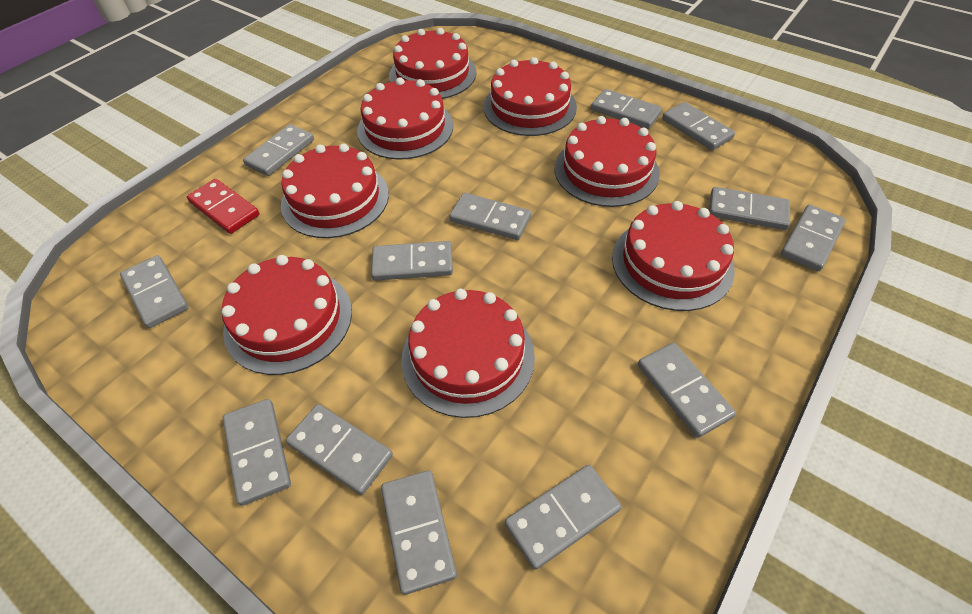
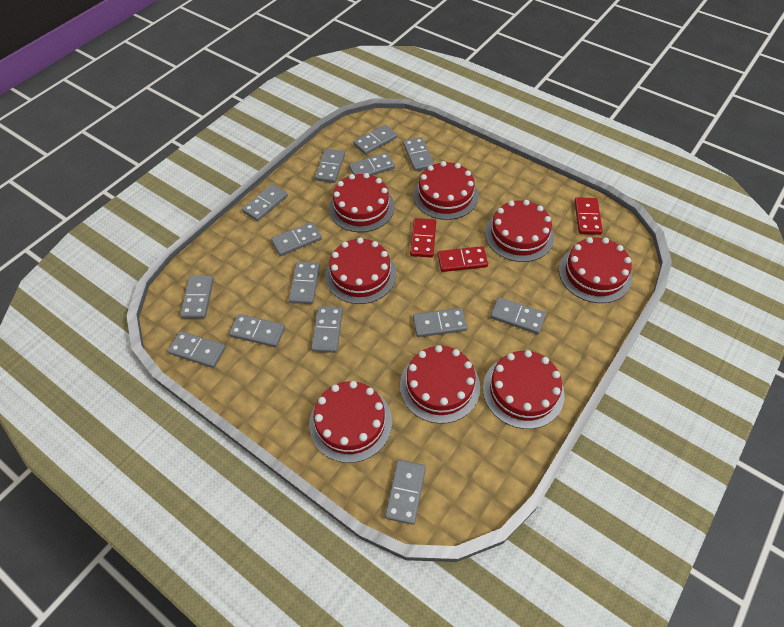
grey domino: 13 -> 14
red domino: 1 -> 3

